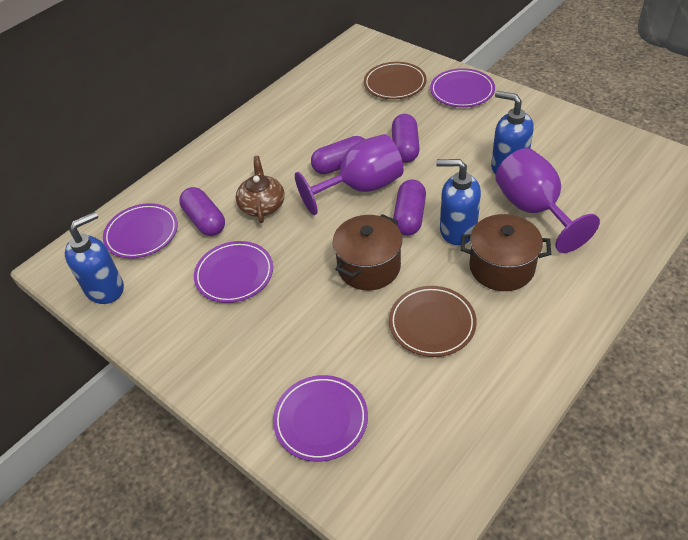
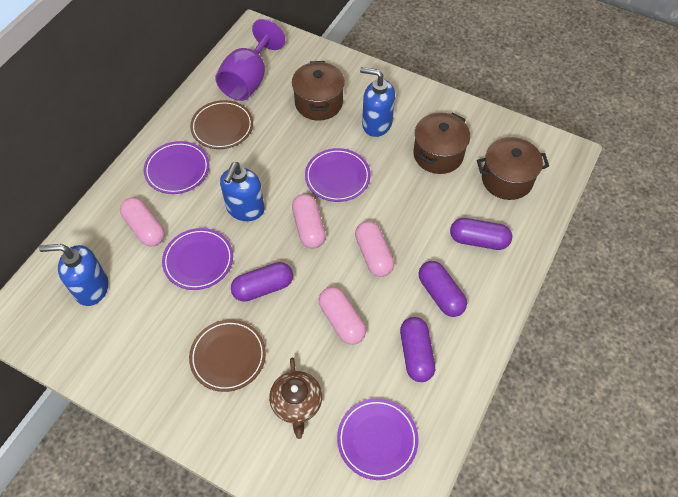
brown pot: 2 -> 3
pink capsule: 0 -> 4
purple goblet: 2 -> 1

